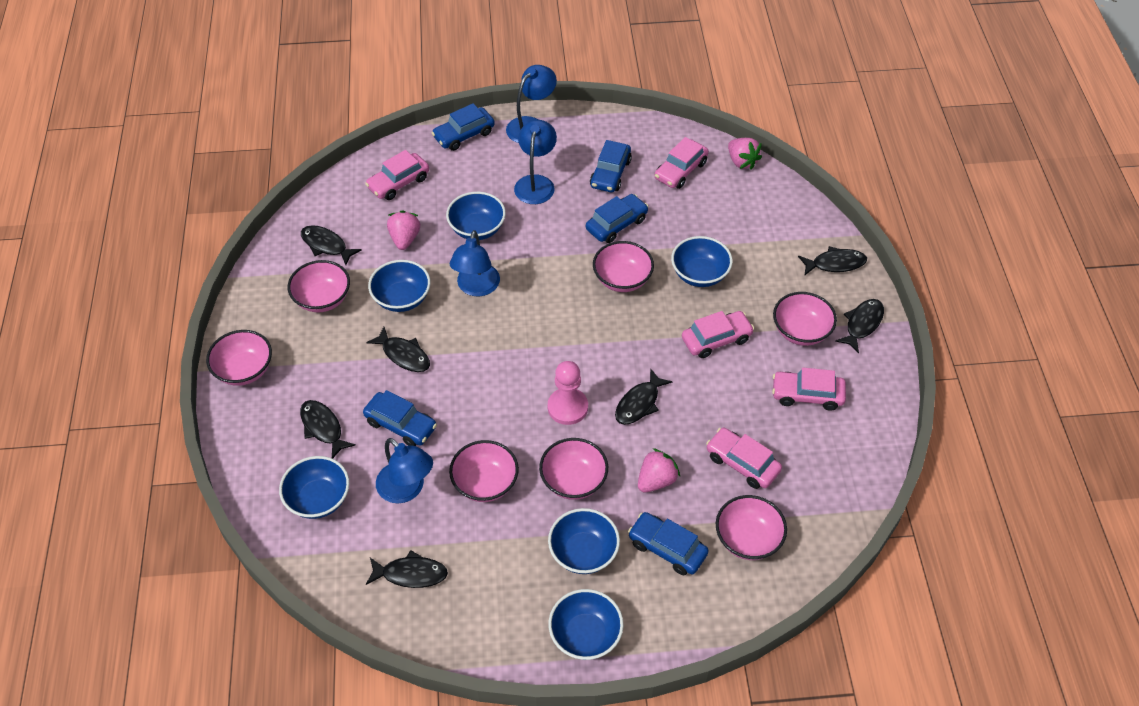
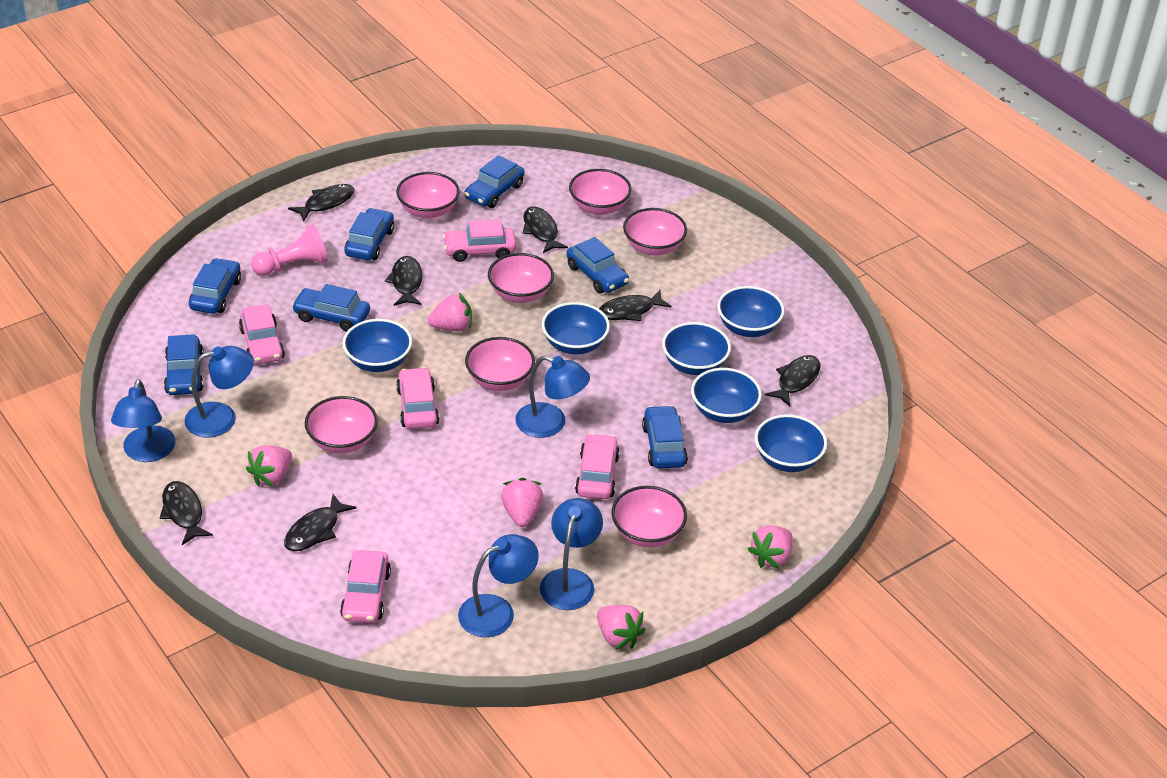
blue car: 5 -> 7
blue lamp: 4 -> 5
pink strawberry: 3 -> 5

